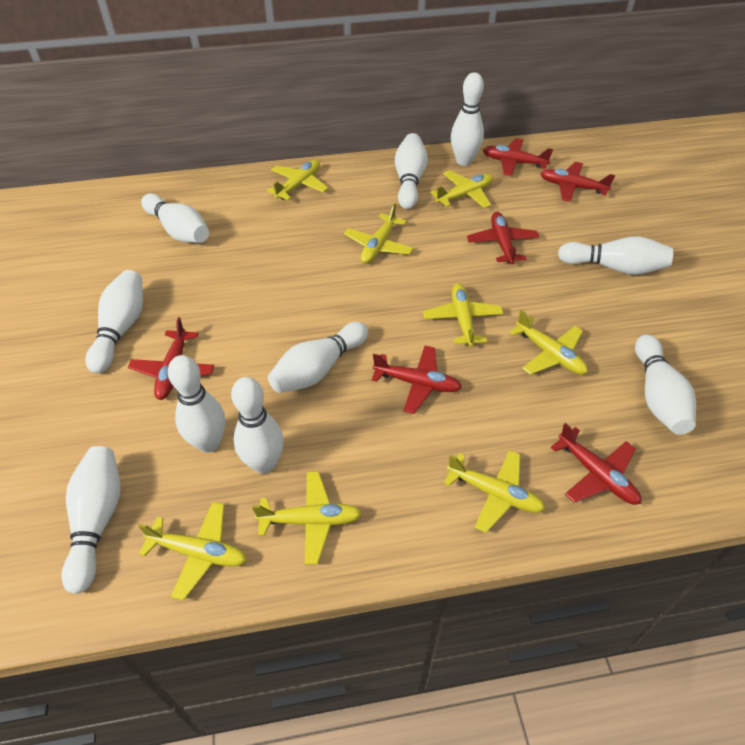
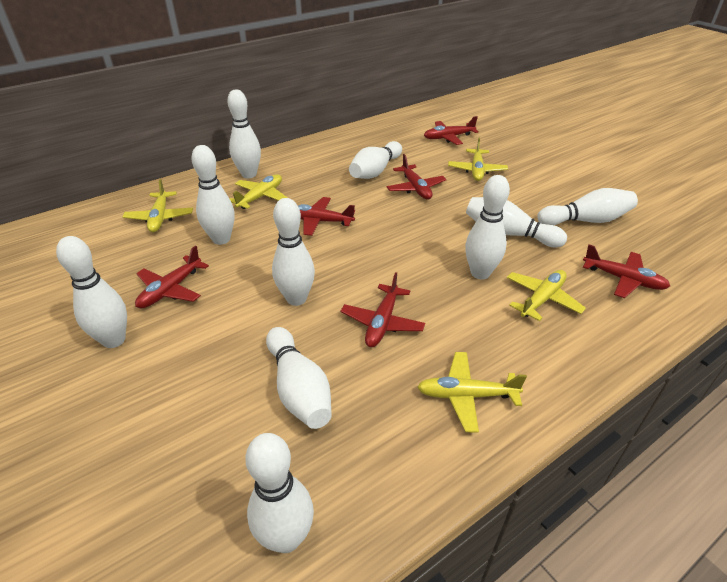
yellow plane: 8 -> 5

